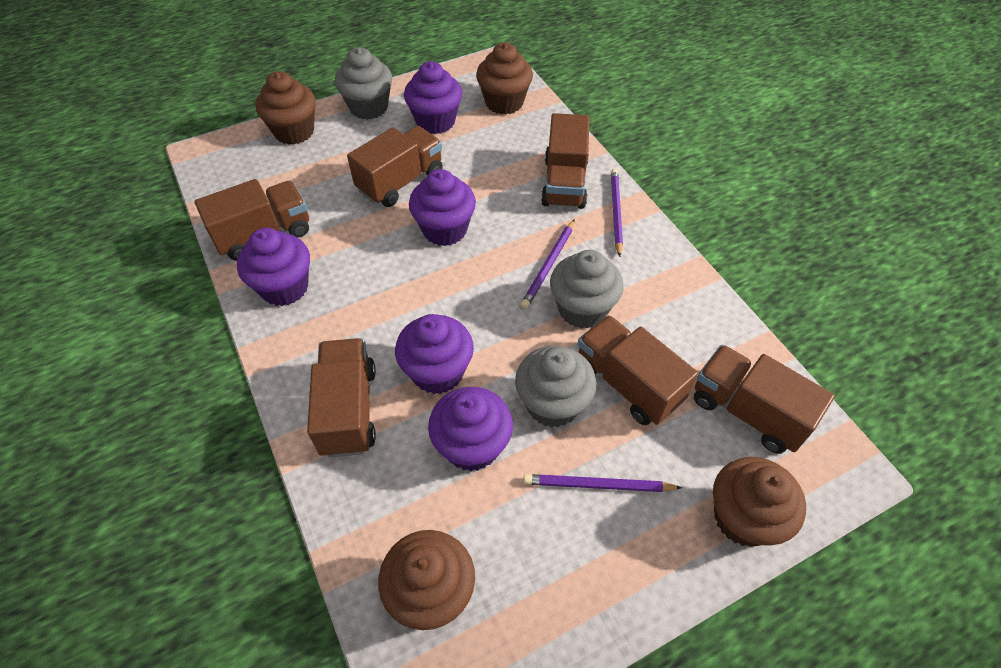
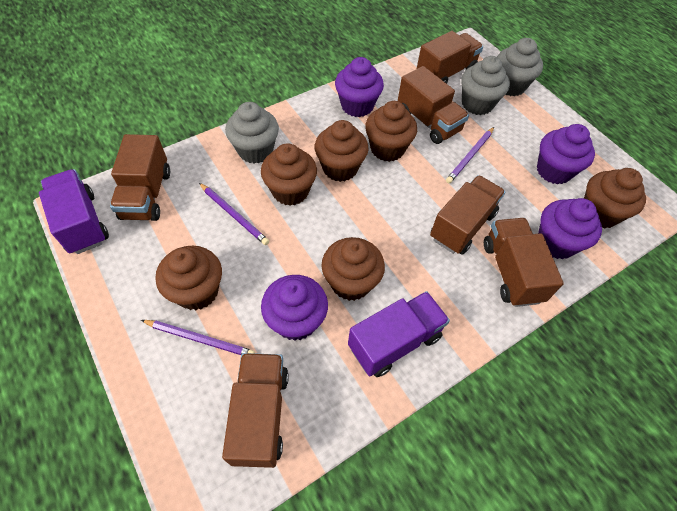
brown cupcake: 4 -> 6
purple cupcake: 5 -> 4
purple truck: 0 -> 2

